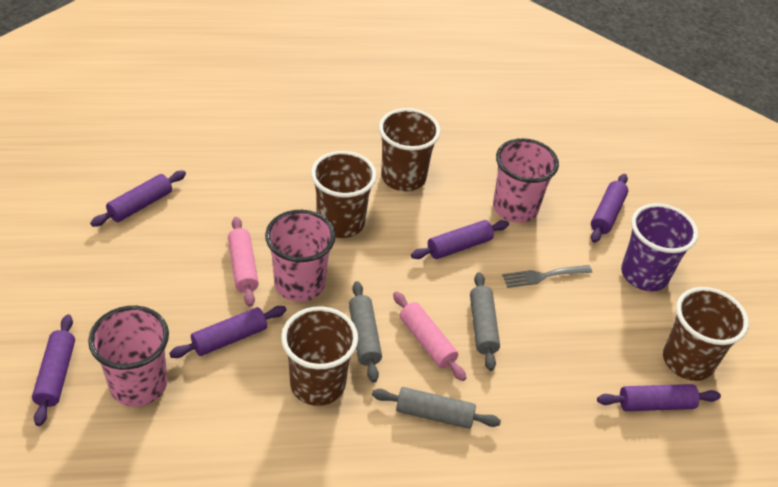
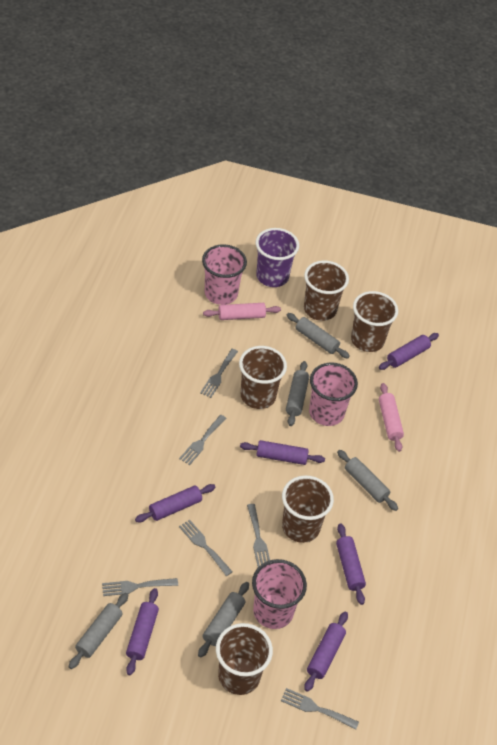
brown cup: 4 -> 5
grey fork: 1 -> 6
grey rolling pin: 3 -> 5

